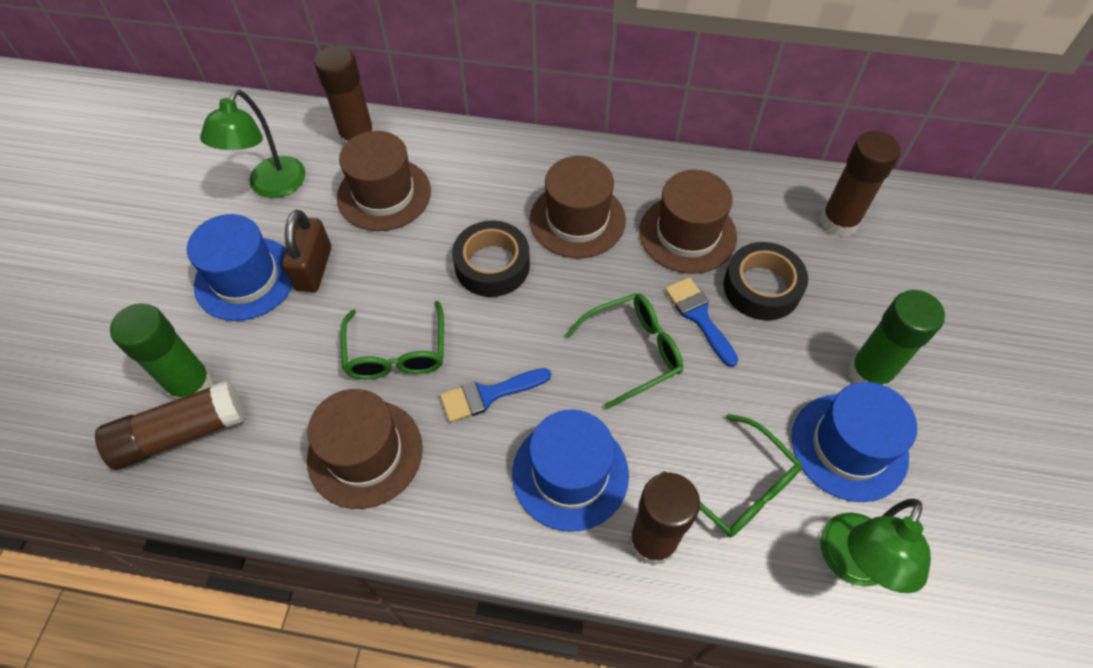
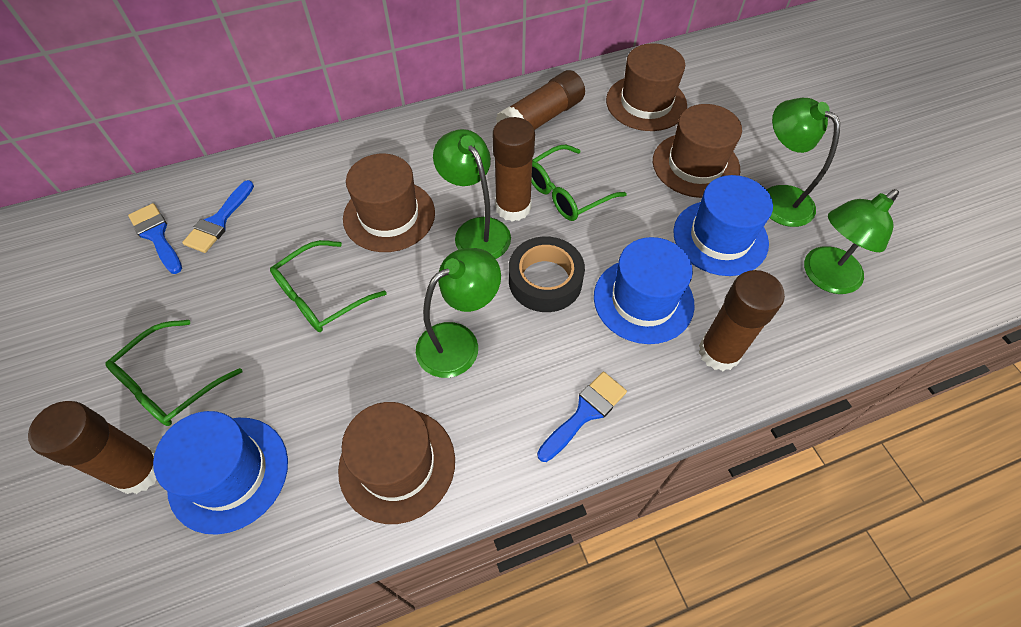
black tape: 2 -> 1
blue brush: 2 -> 3
brown padlock: 1 -> 0
green glue stick: 2 -> 0
green lamp: 2 -> 4

